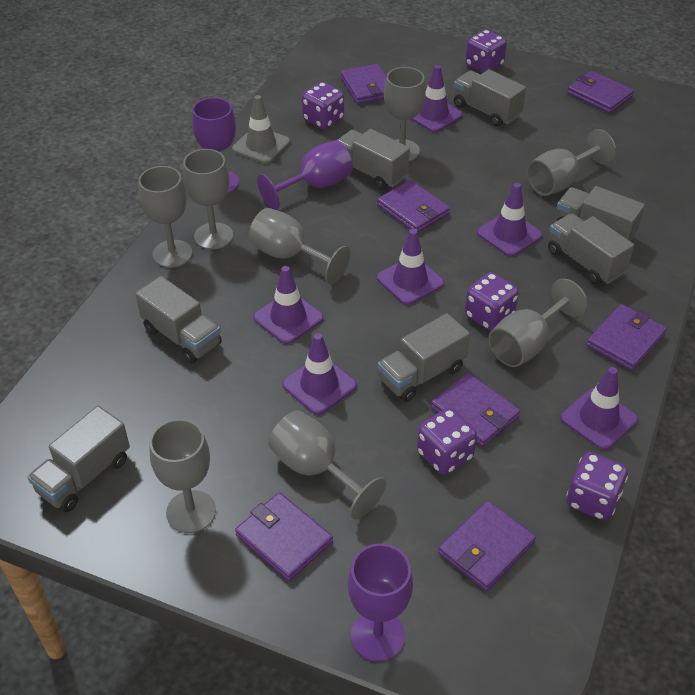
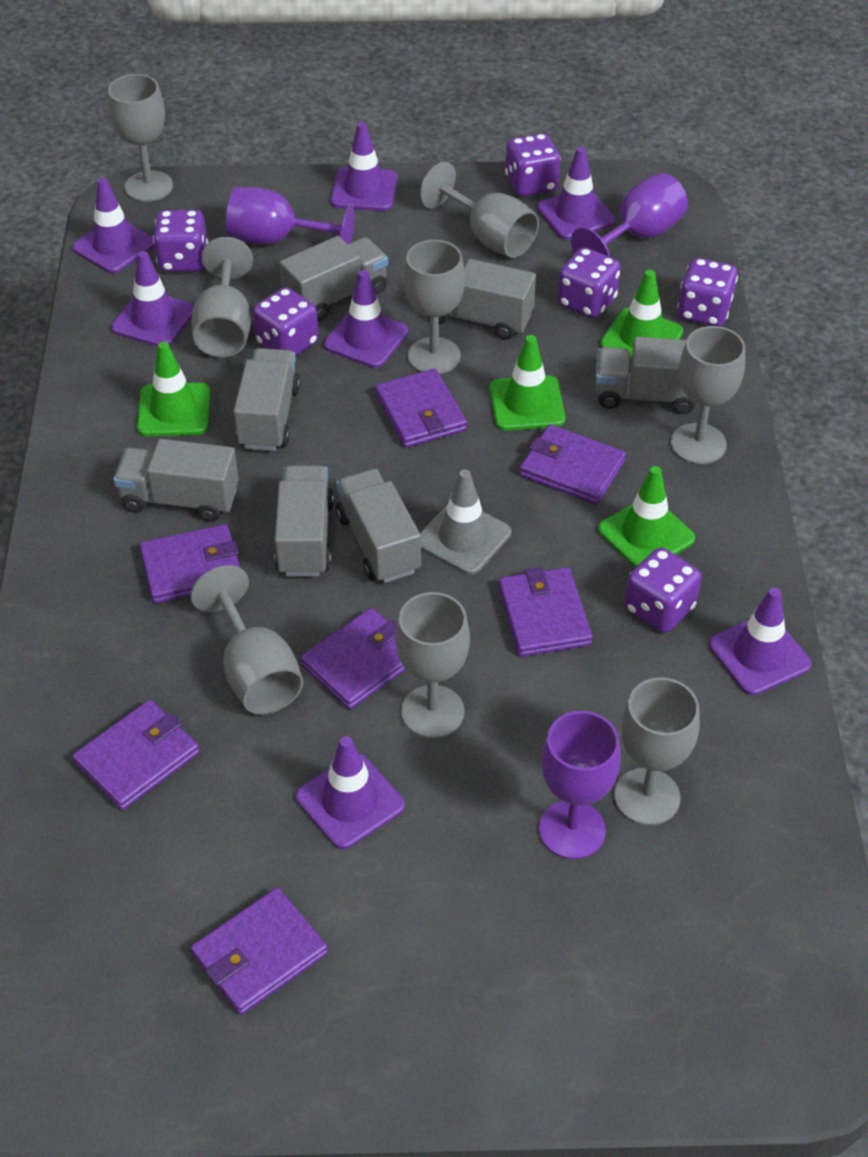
green traffic cone: 0 -> 4
purple dice: 5 -> 6
purple traffic cone: 6 -> 7

